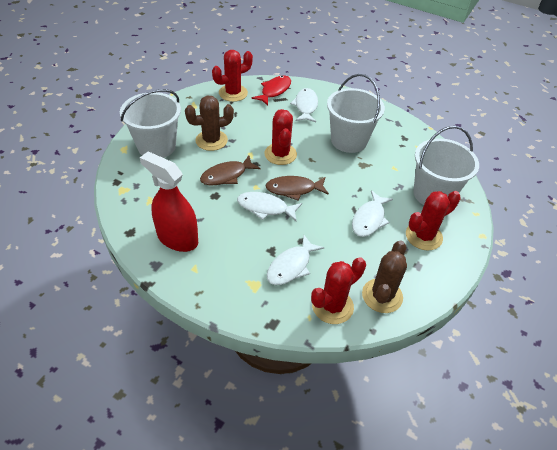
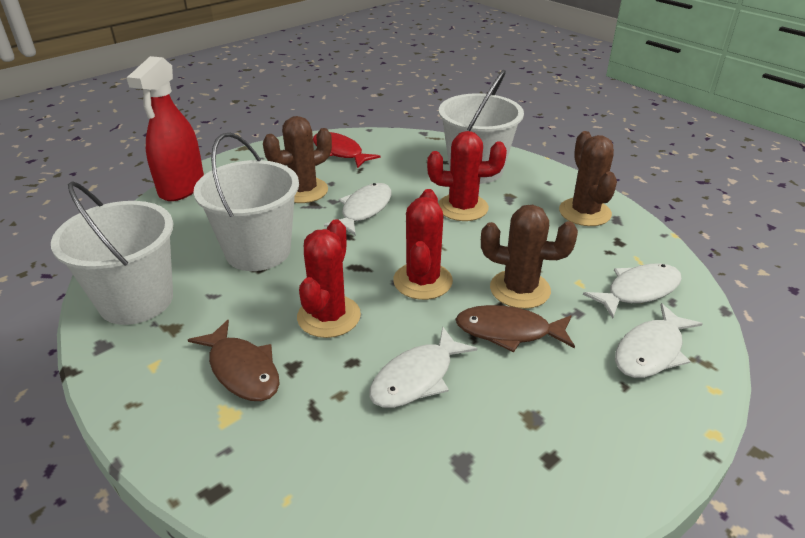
brown cactus: 2 -> 3
red cactus: 4 -> 3

